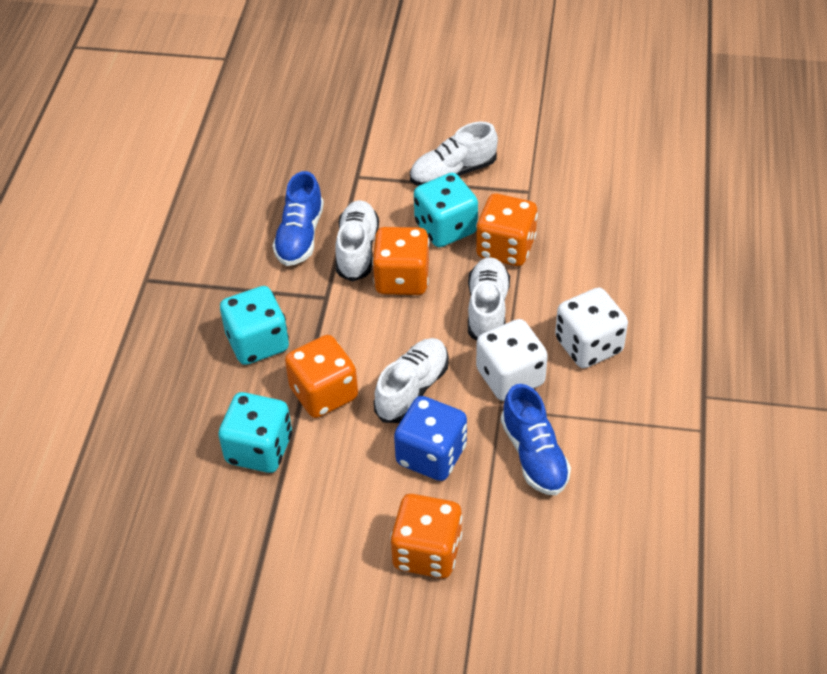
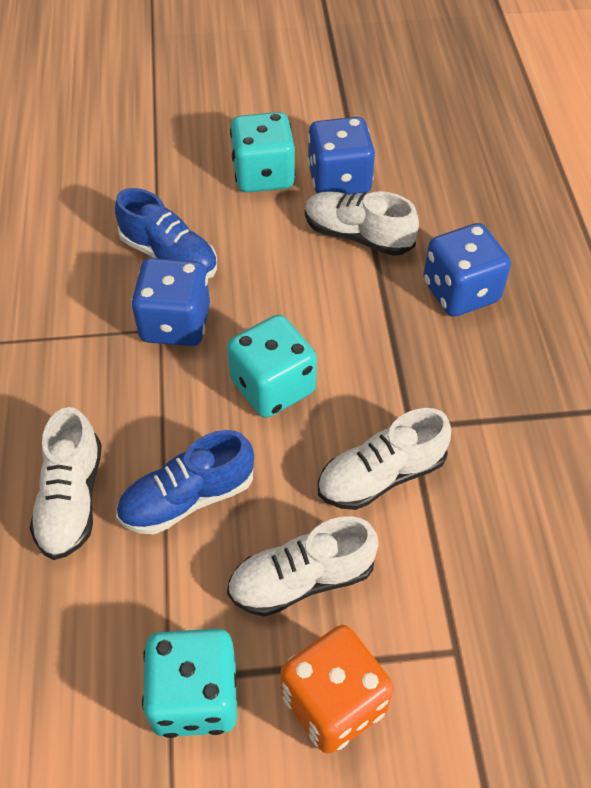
blue dice: 1 -> 3
orange dice: 4 -> 1
white dice: 2 -> 0

